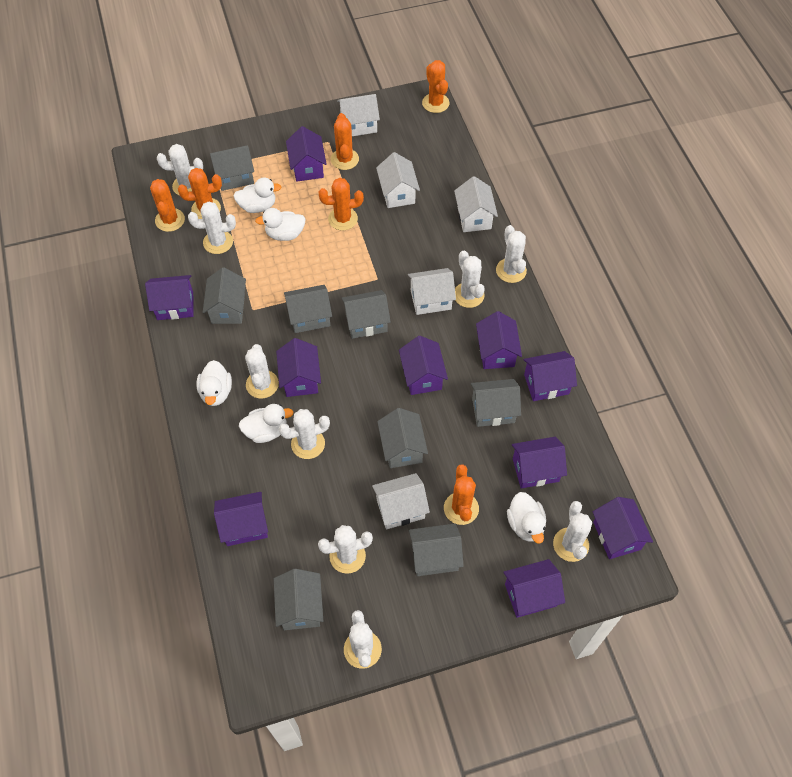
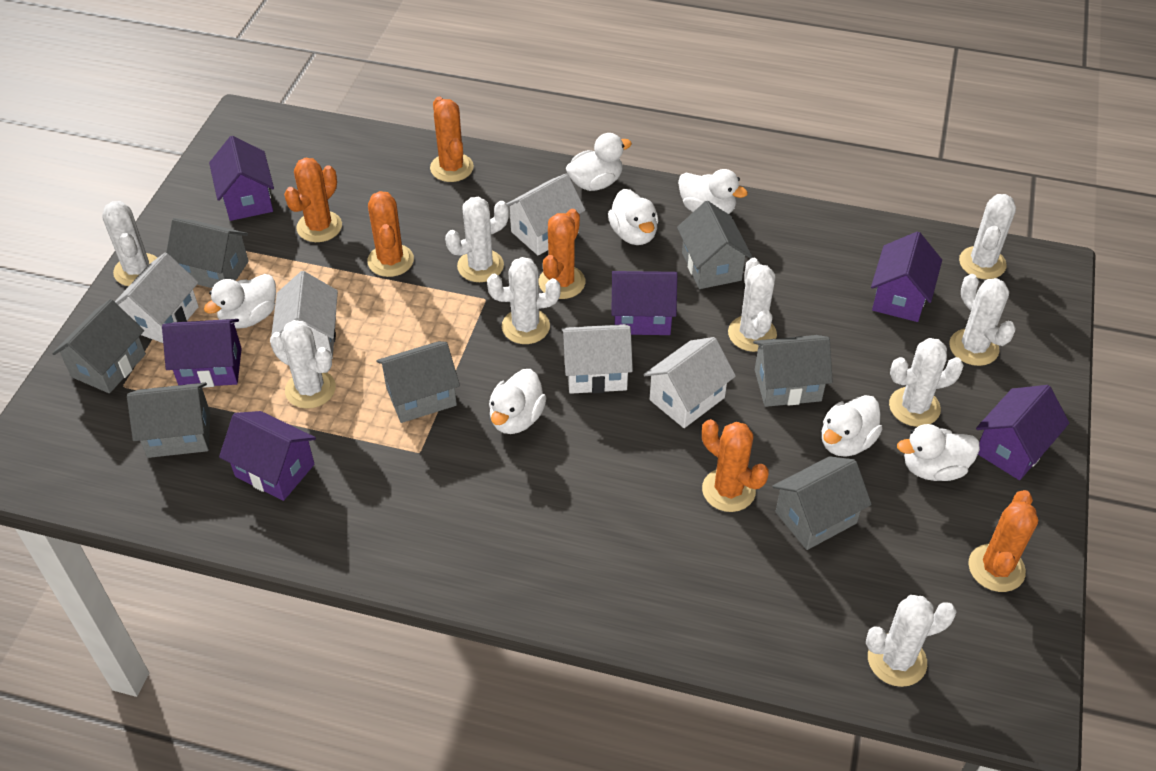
grey house: 8 -> 7
purple house: 10 -> 6
white duck: 5 -> 7

